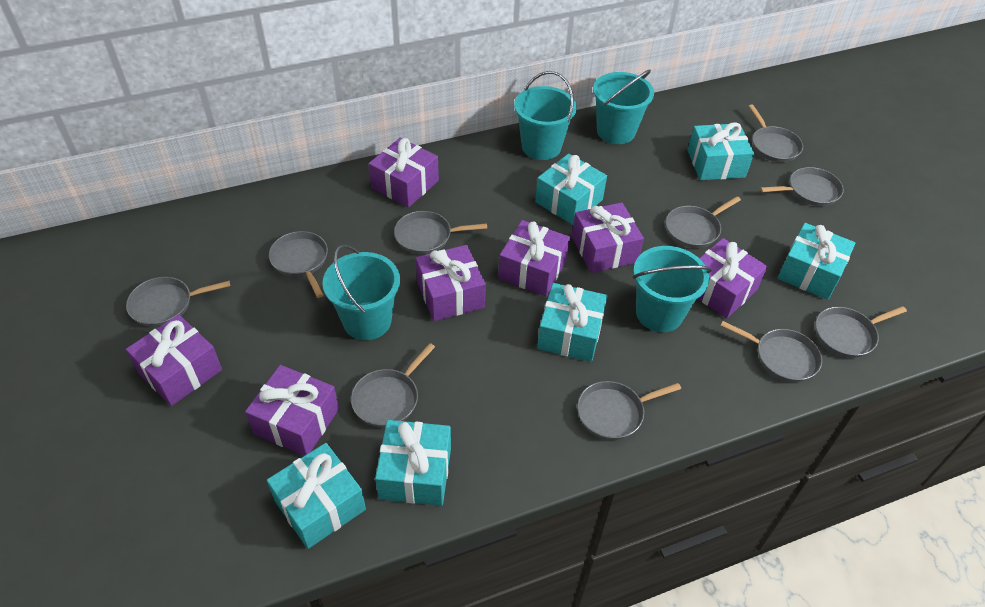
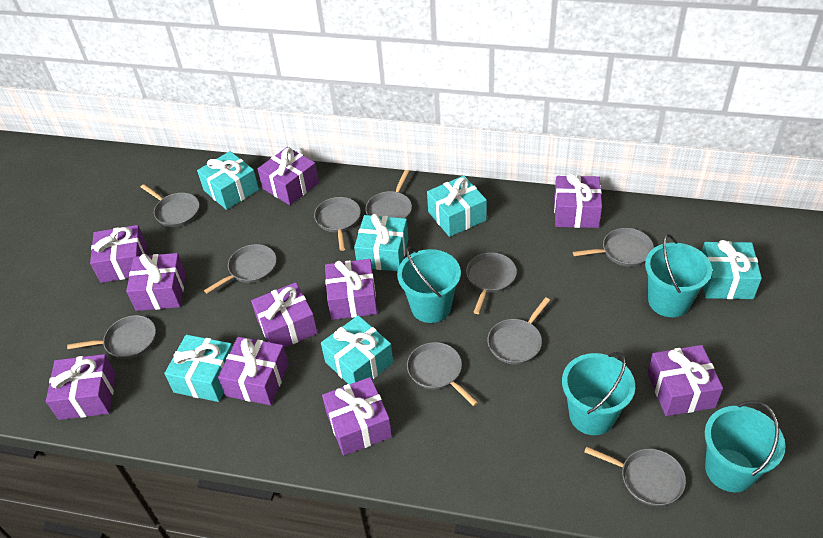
purple gift: 7 -> 10

